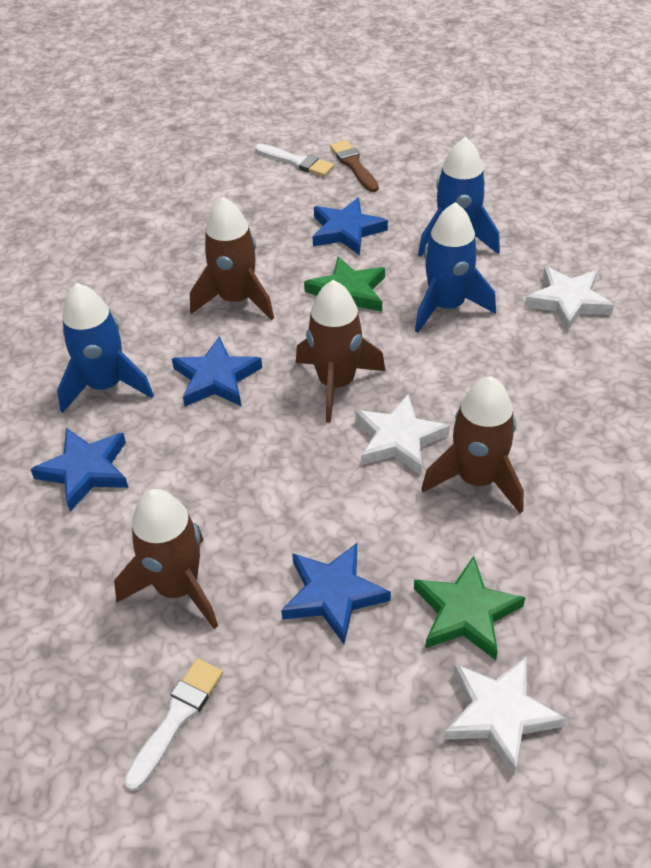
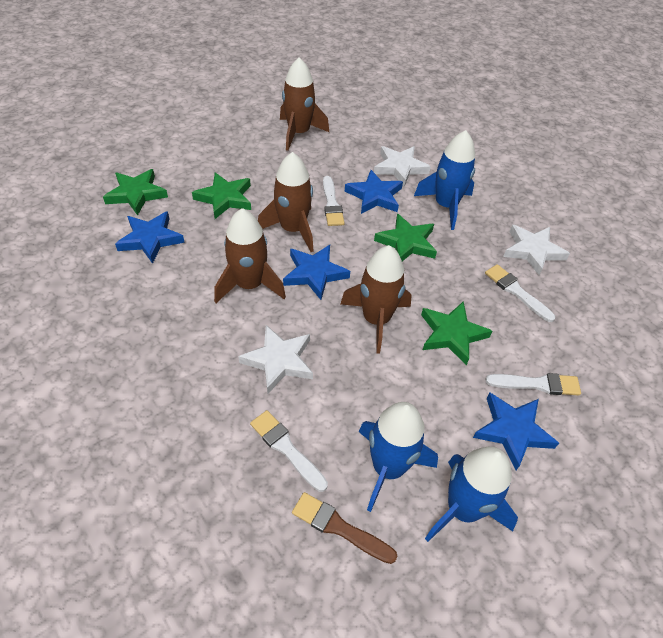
green star: 2 -> 4
white brush: 2 -> 4

